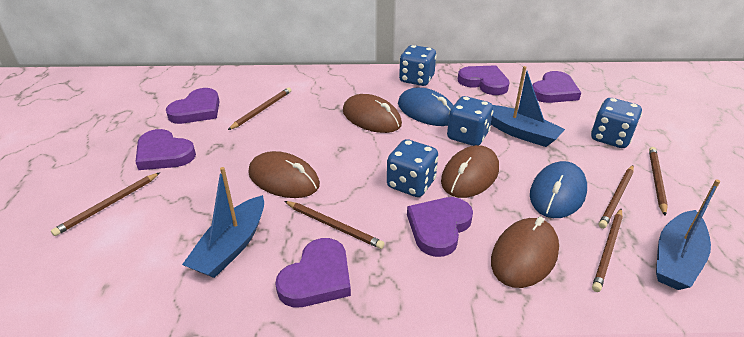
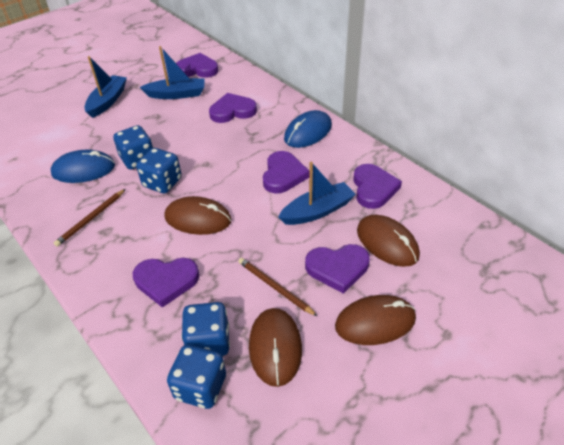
brown pencil: 6 -> 2

